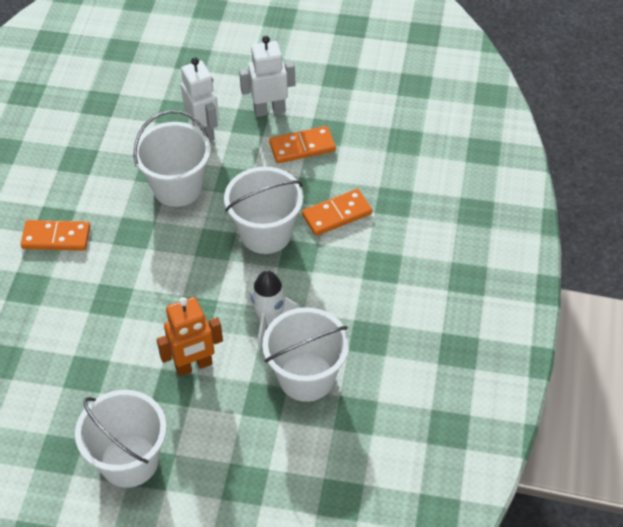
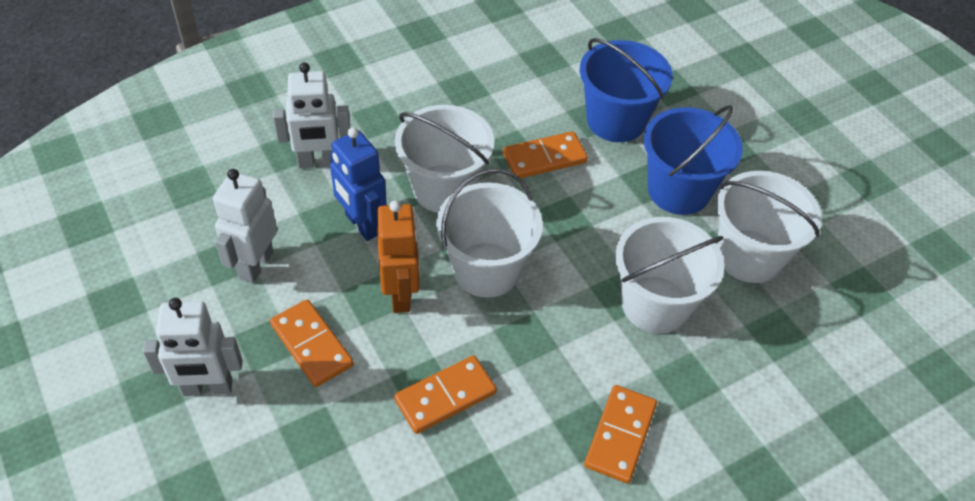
blue bucket: 0 -> 2
blue robot: 0 -> 1
orange domino: 3 -> 4
white robot: 2 -> 3
white rocket: 1 -> 0

